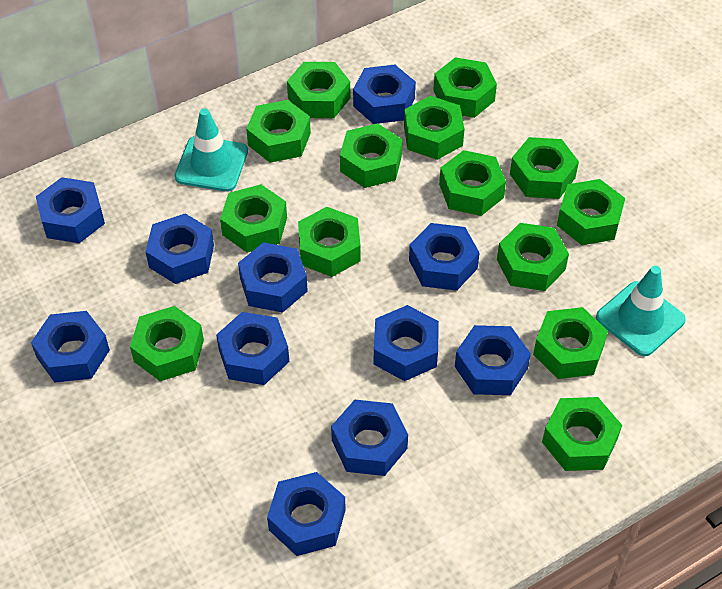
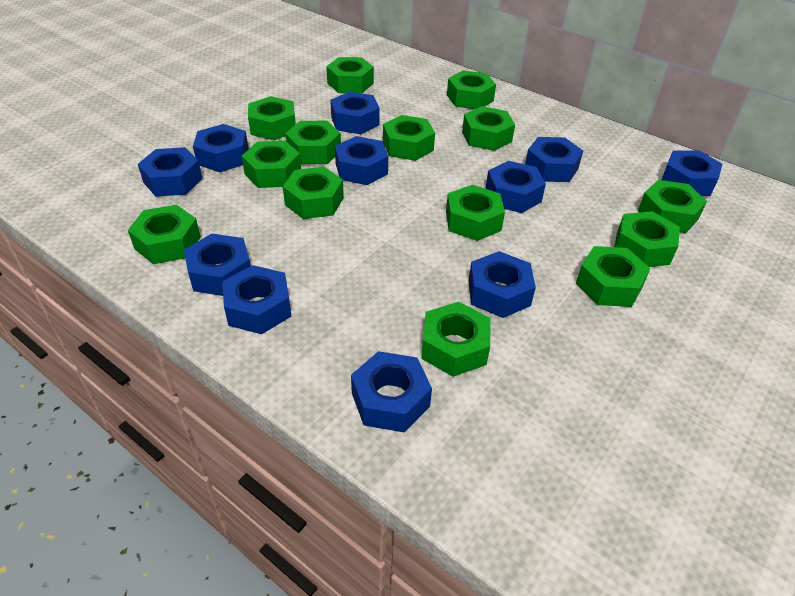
turquoise traffic cone: 2 -> 0

